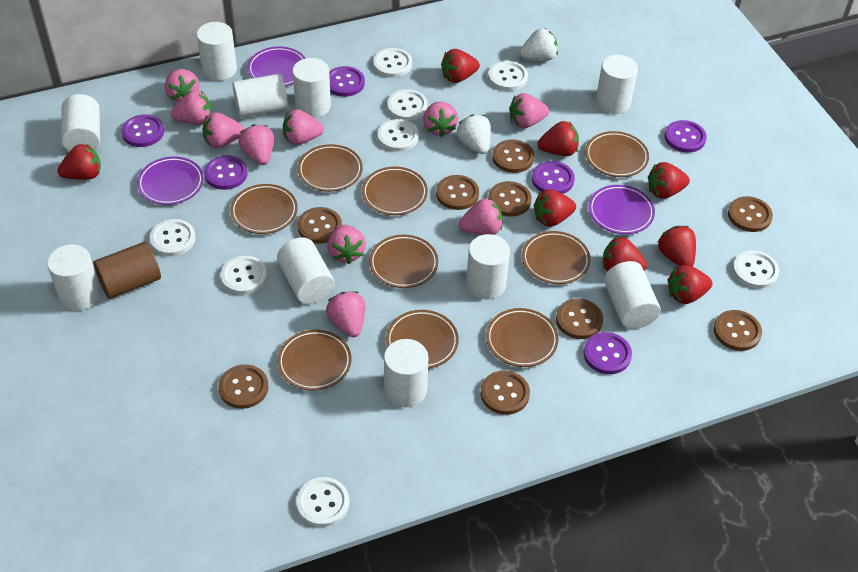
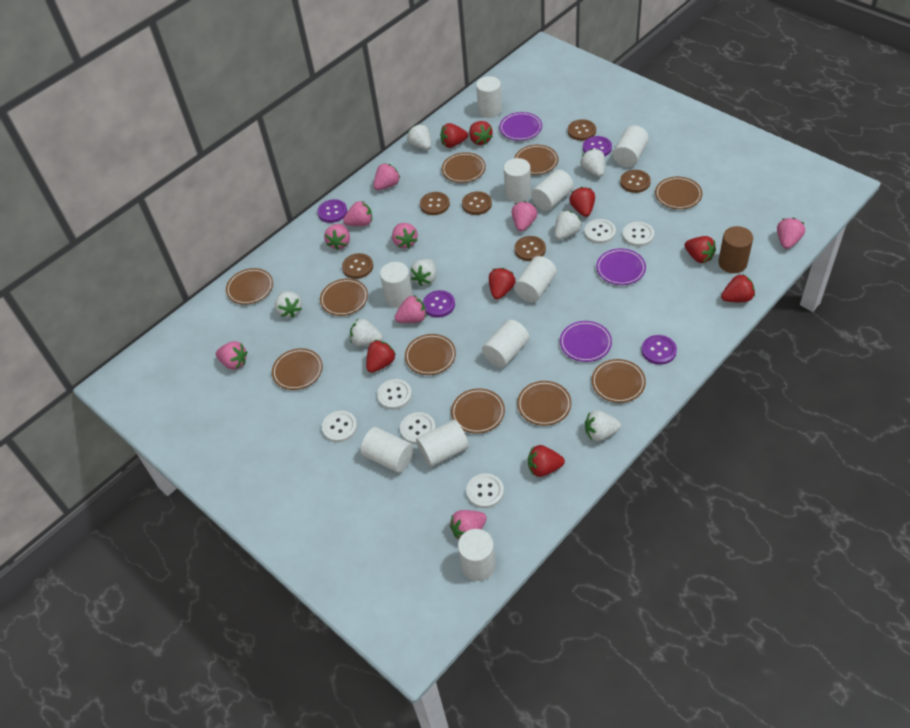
brown button: 9 -> 6
brown plate: 9 -> 10
pink strawberry: 10 -> 9
purple button: 6 -> 4
white button: 8 -> 6
white strawberry: 2 -> 7

